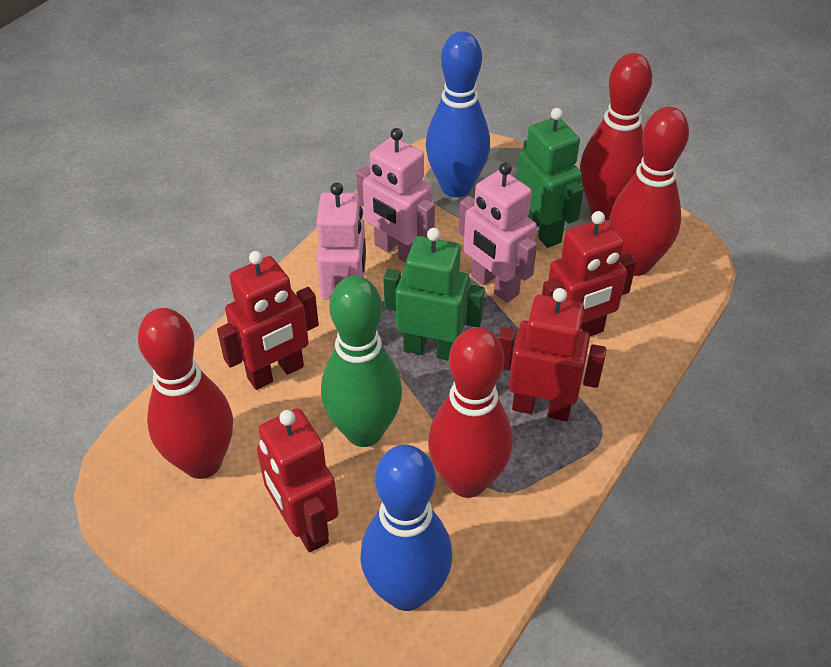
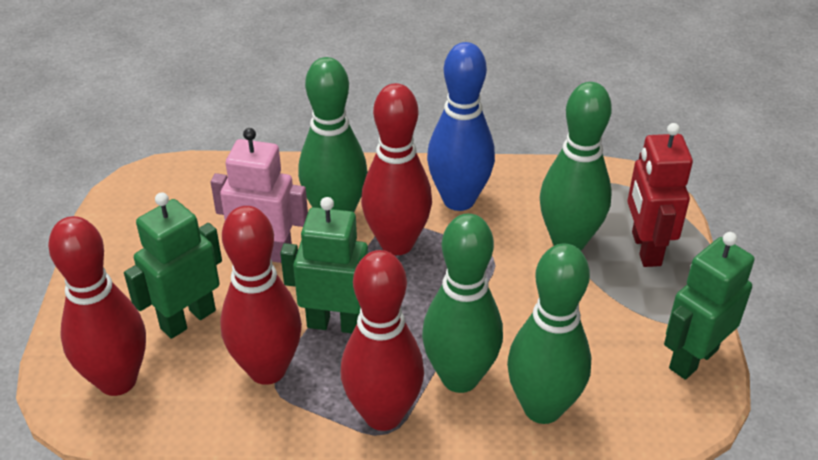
blue bowling pin: 2 -> 1
green bowling pin: 1 -> 4
green robot: 2 -> 3
pink robot: 3 -> 1
red robot: 4 -> 1

